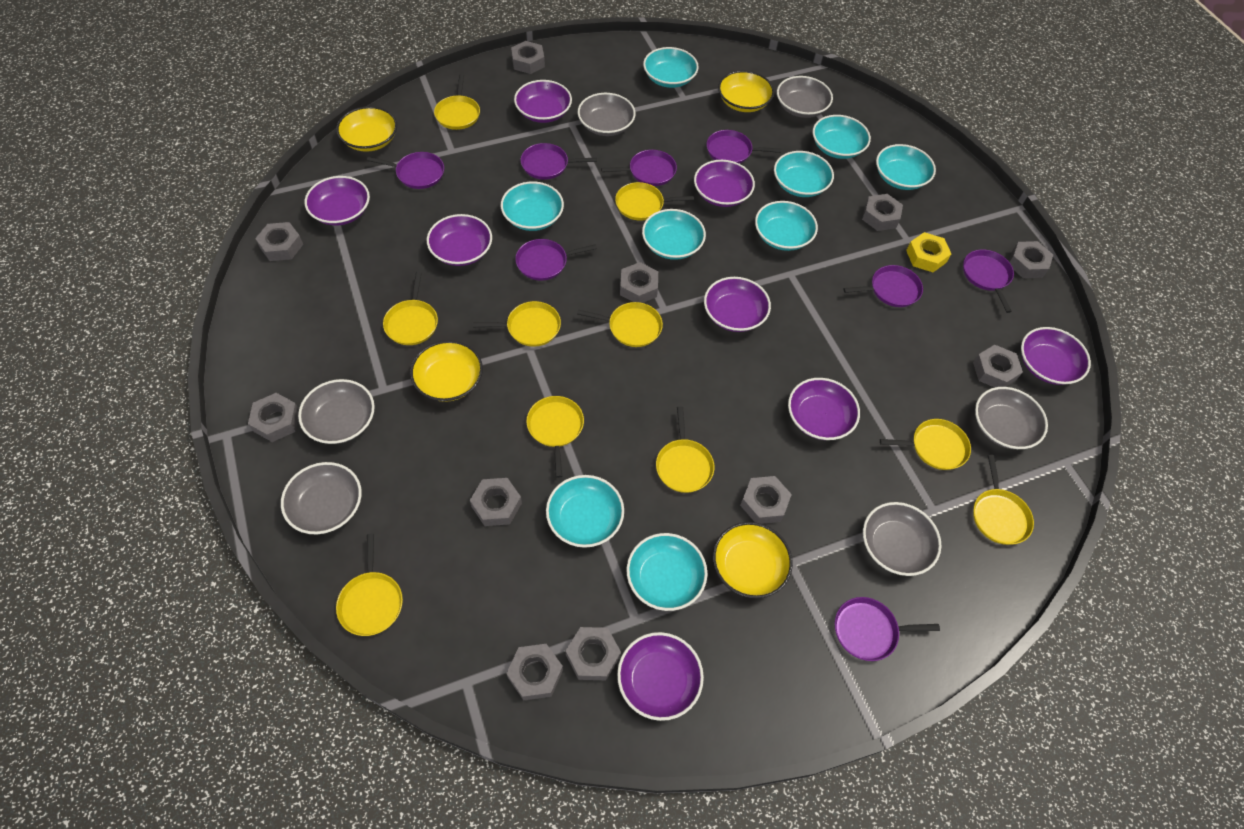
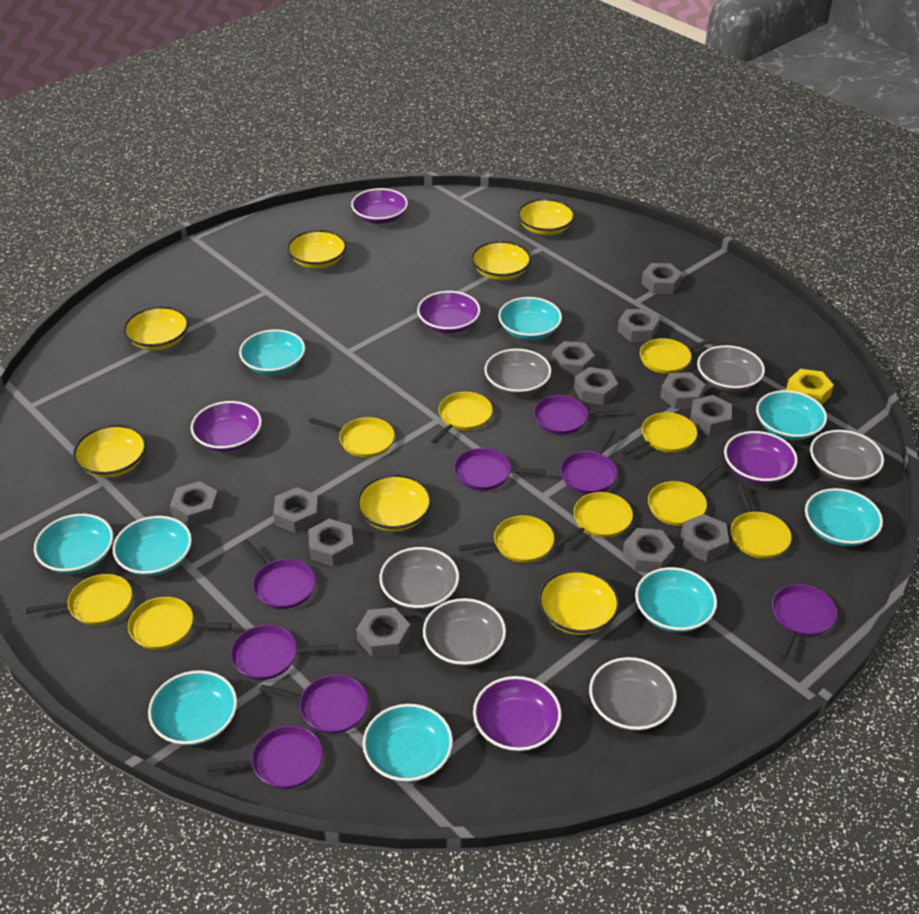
grey nut: 11 -> 12
purple bowl: 8 -> 5
yellow bowl: 4 -> 7

